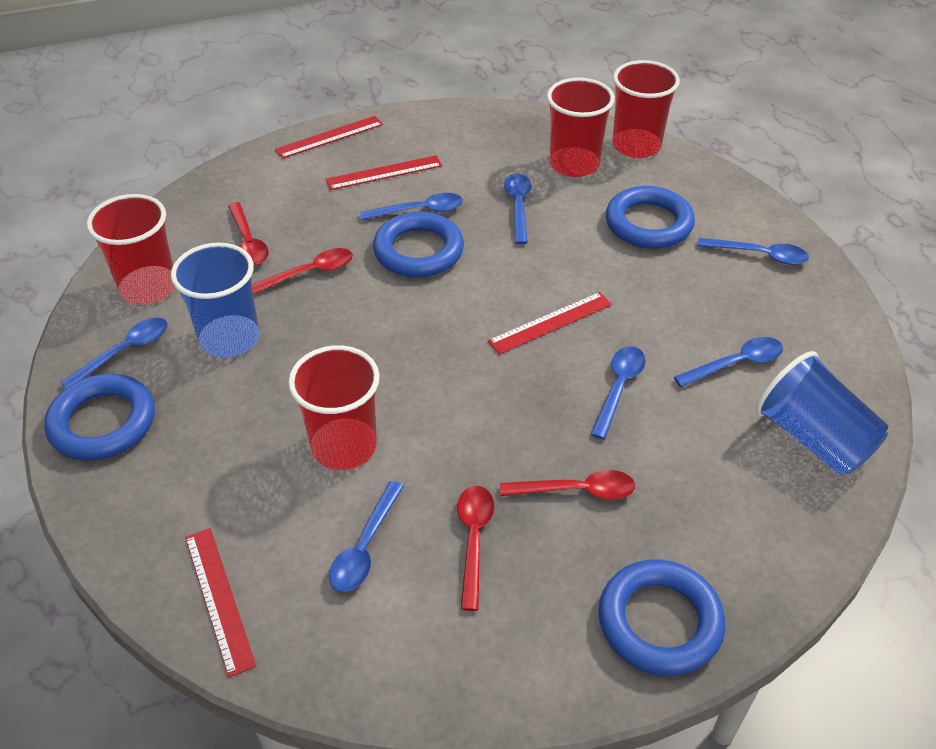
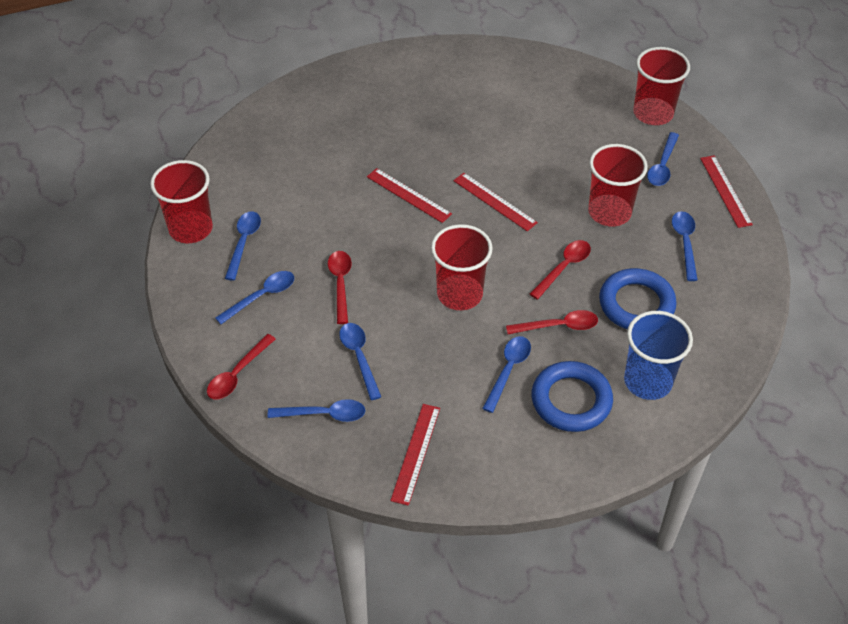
blue cup: 2 -> 1
blue ring: 4 -> 2

